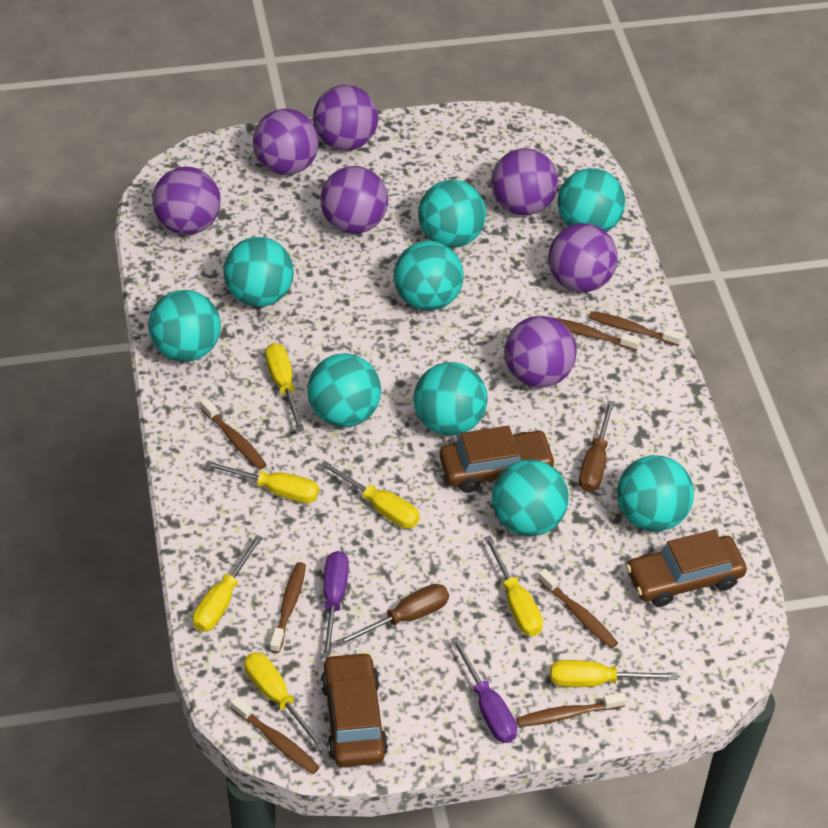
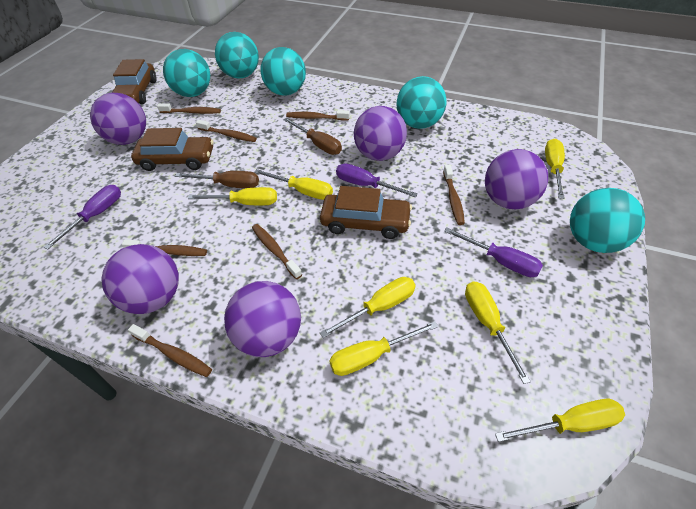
purple ball: 7 -> 5
purple screwdriver: 2 -> 3
turquoise ball: 9 -> 5

